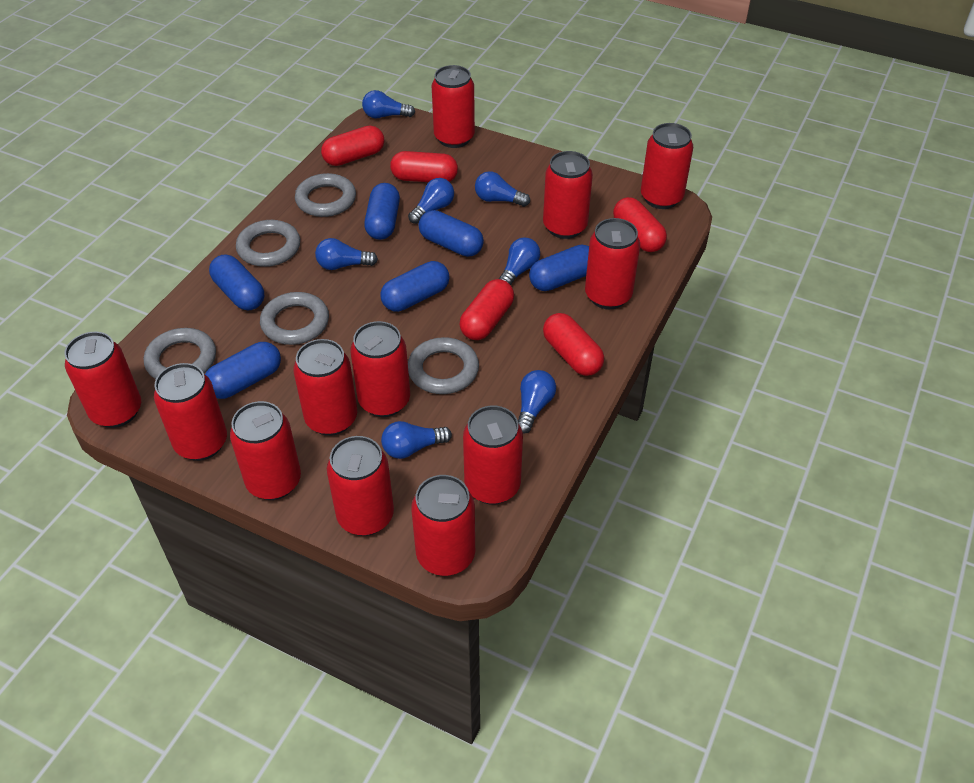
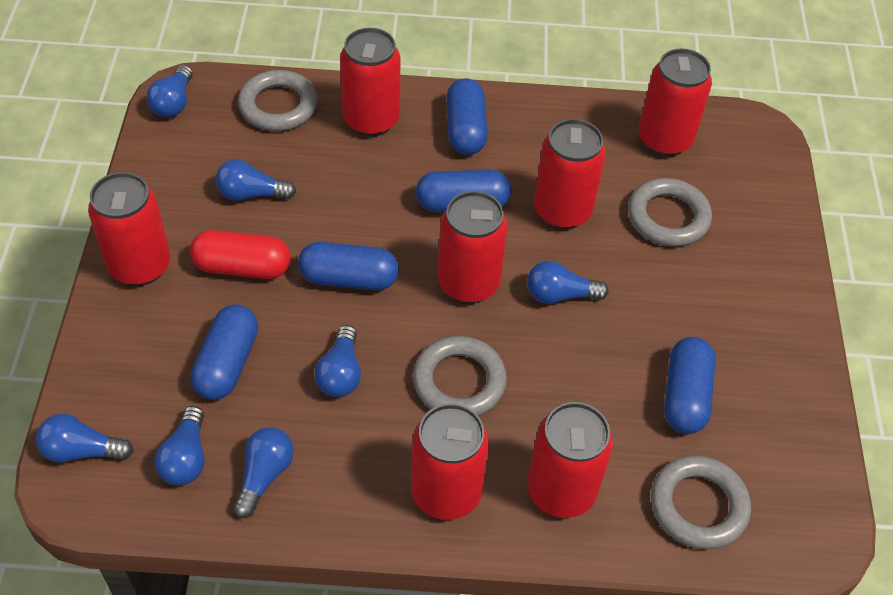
blue capsule: 6 -> 5
grey ring: 5 -> 4
red can: 12 -> 7
red capsule: 5 -> 1

